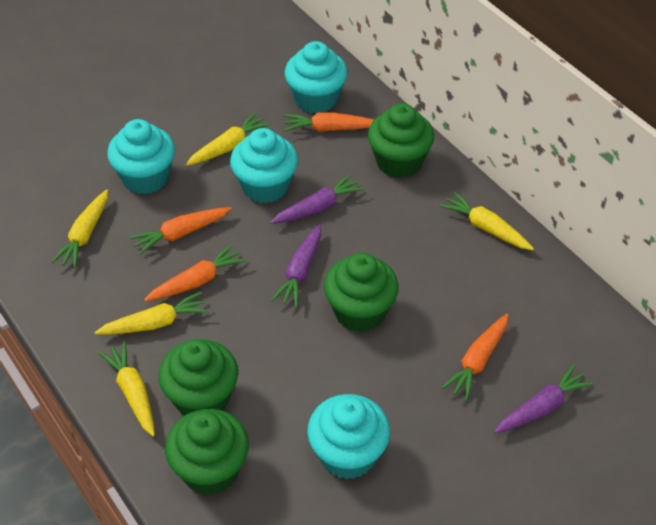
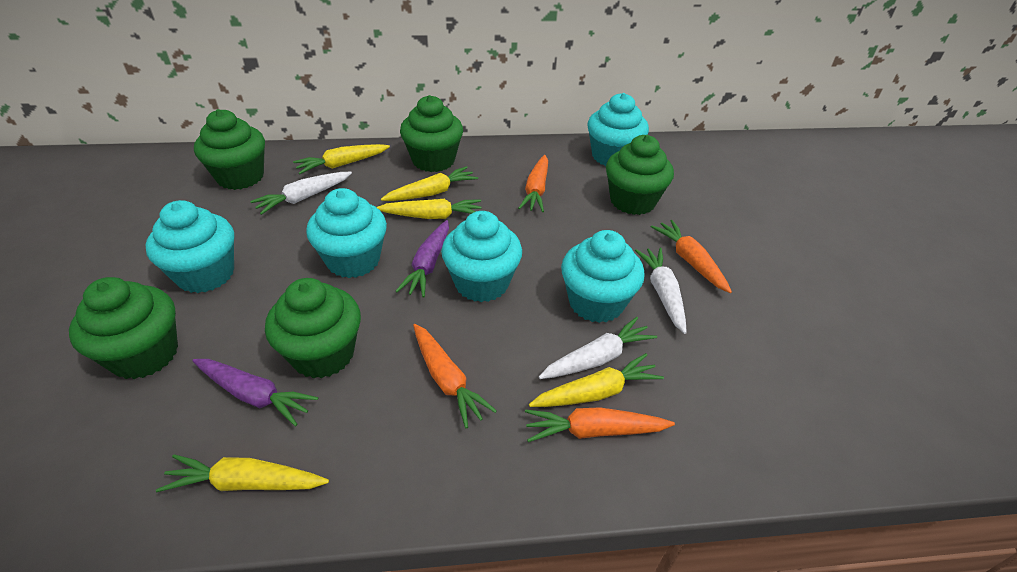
green cupcake: 4 -> 5
purple carrot: 3 -> 2
turquoise cupcake: 4 -> 5
white carrot: 0 -> 3

